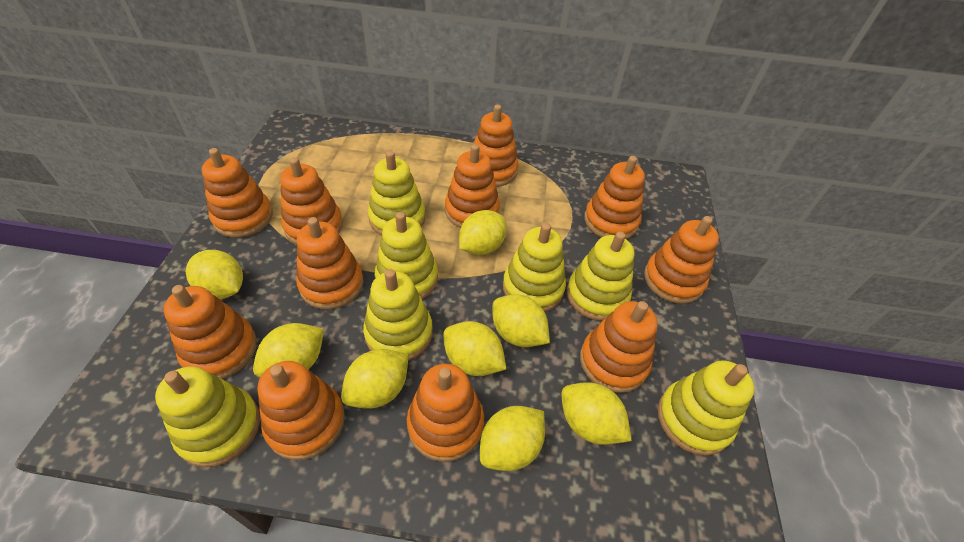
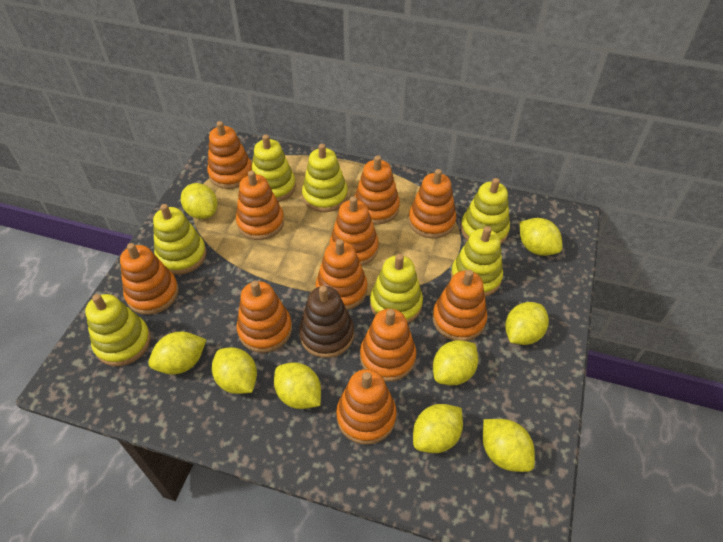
brown stacking toy: 0 -> 1
yellow lemon: 8 -> 9

